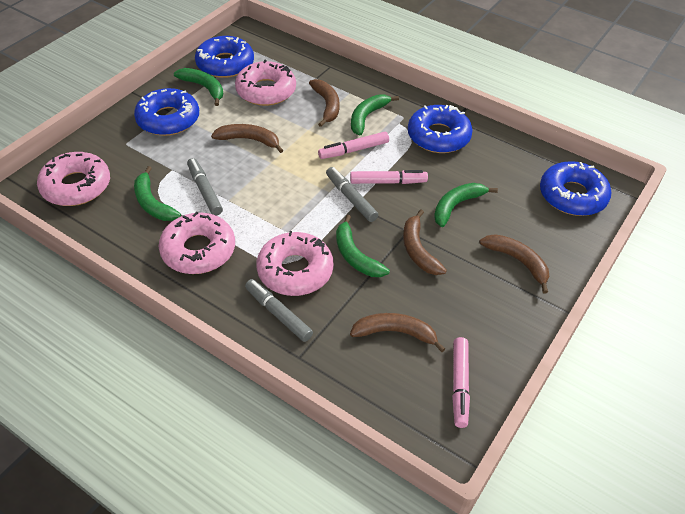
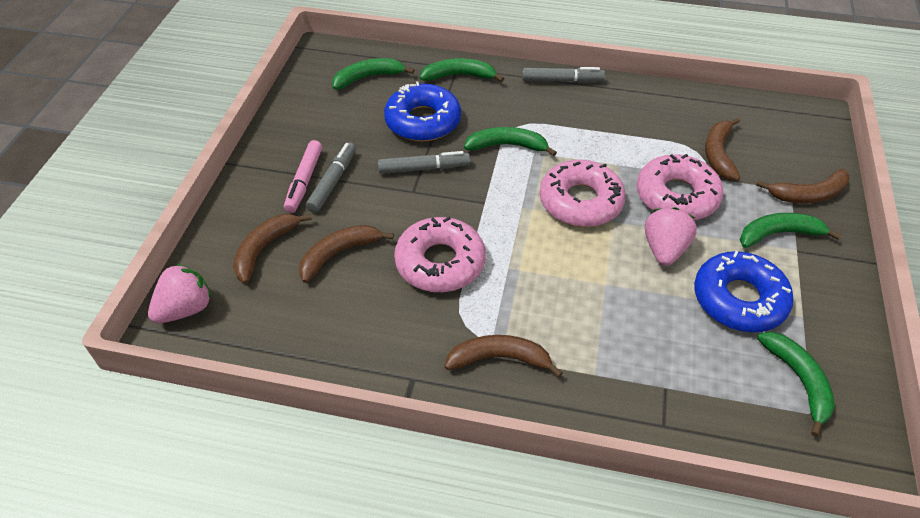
blue donut: 4 -> 2
pink donut: 4 -> 3
pink marker: 3 -> 1
pink strawberry: 0 -> 2

